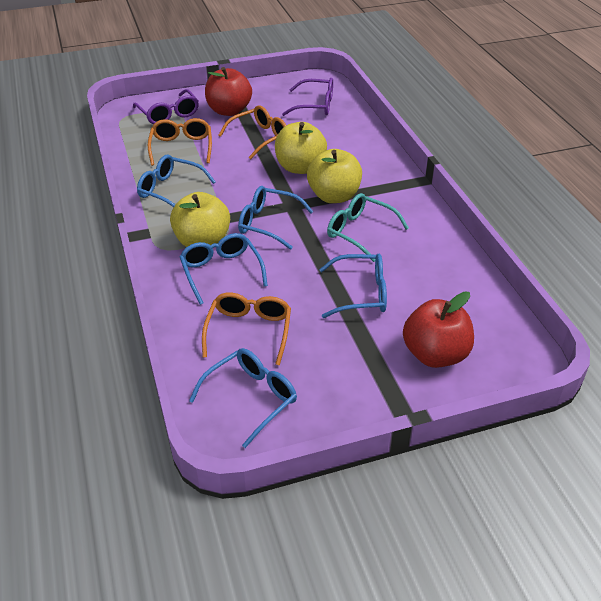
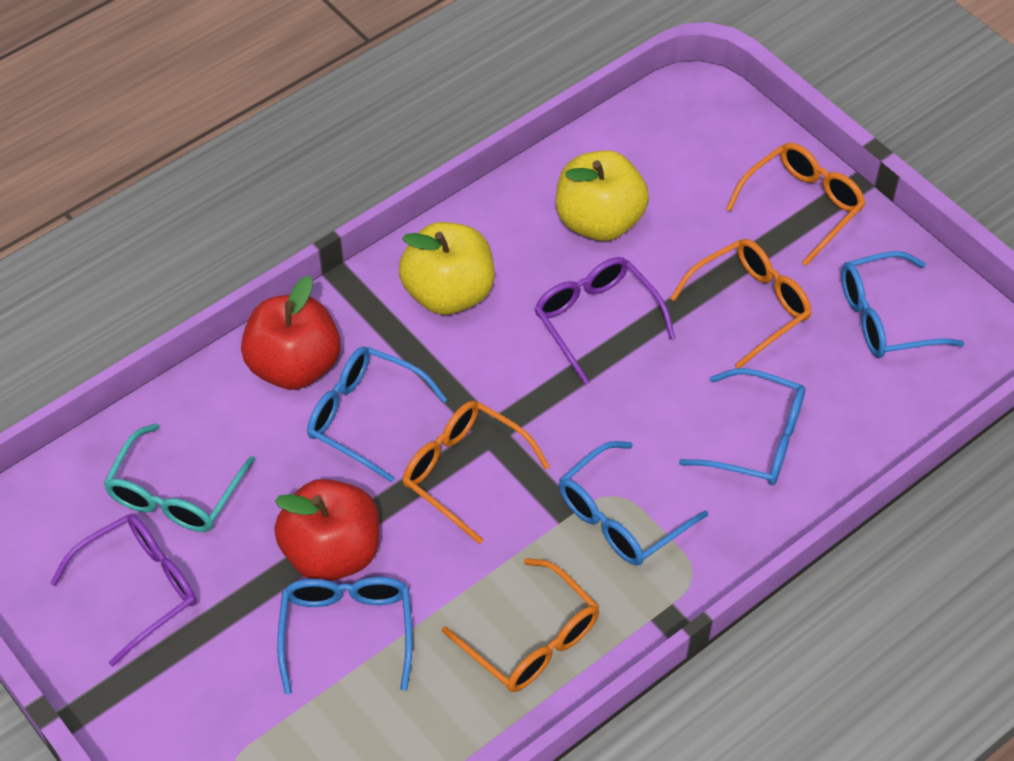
orange glasses: 3 -> 4
yellow apple: 3 -> 2

